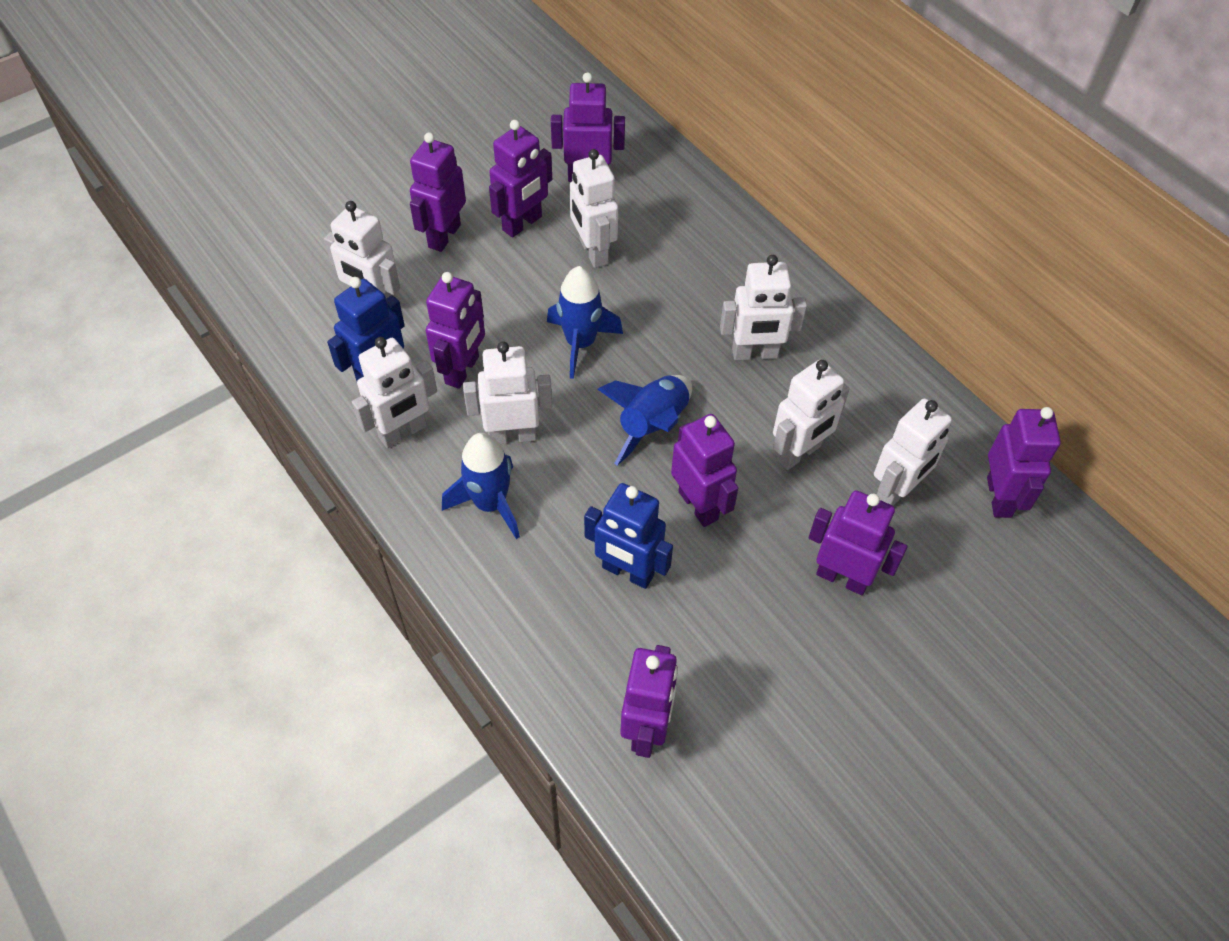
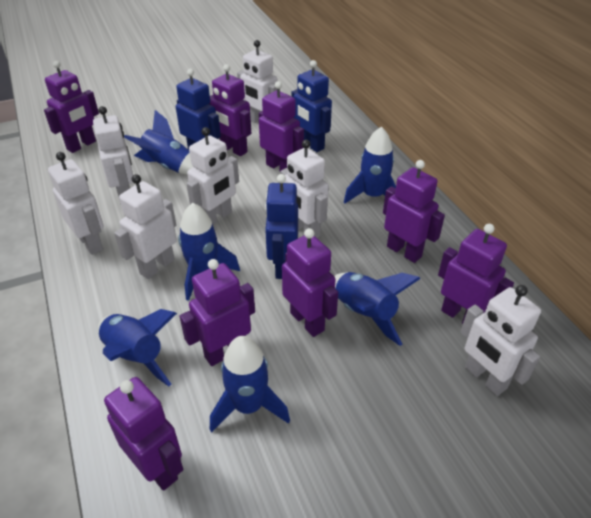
blue robot: 2 -> 3
blue rocket: 3 -> 6

